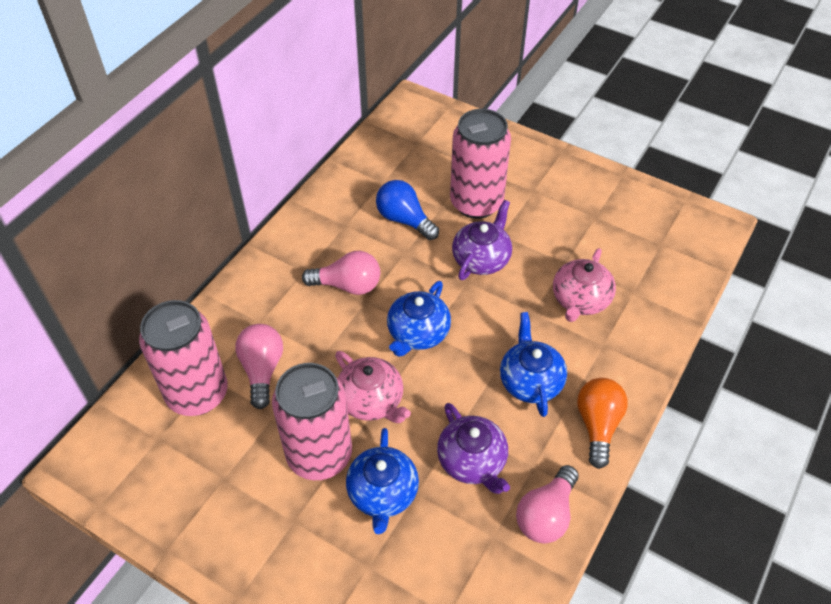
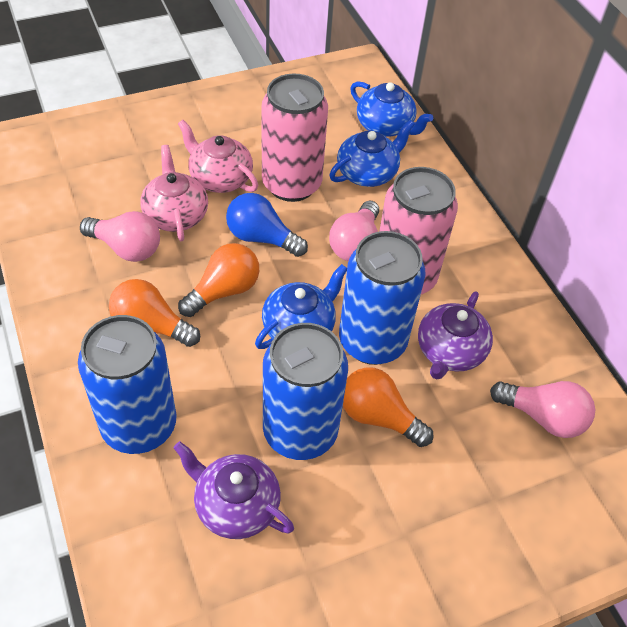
blue can: 0 -> 3
orange light bulb: 1 -> 3
pink can: 3 -> 2

